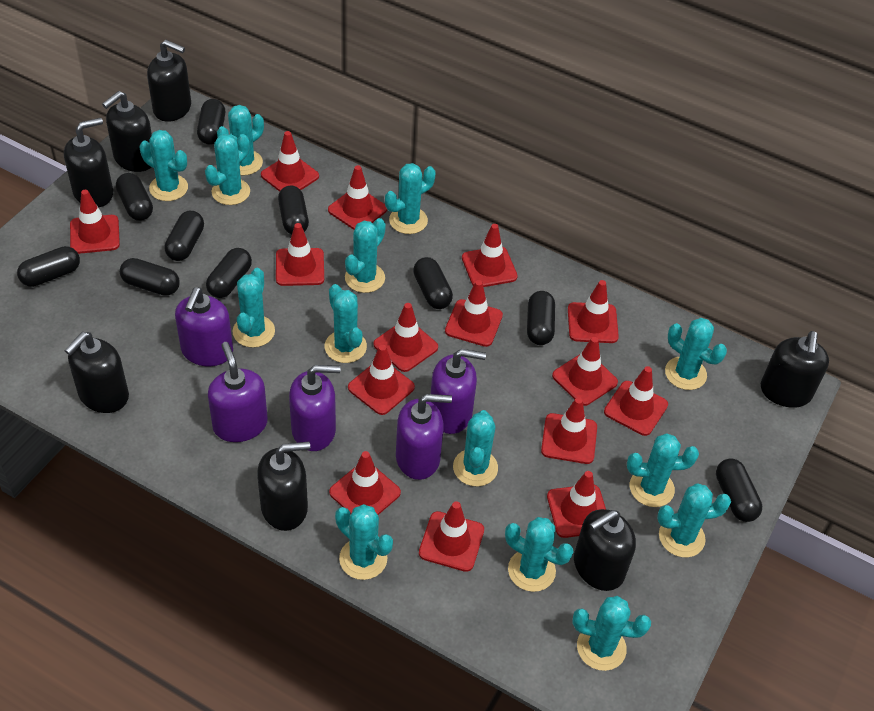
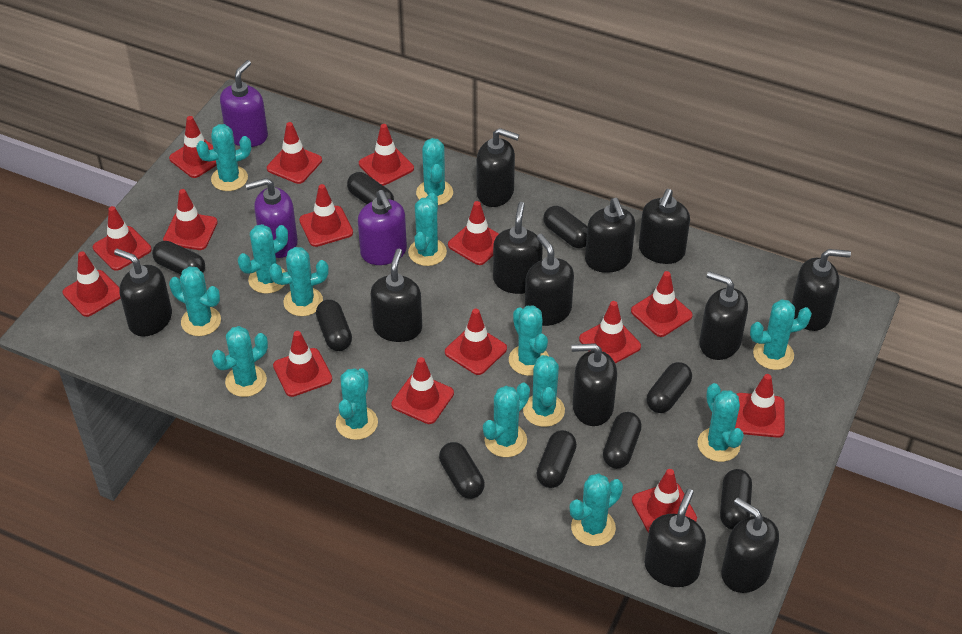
black capsule: 10 -> 9
black soap dispenser: 7 -> 12
purple soap dispenser: 5 -> 3

